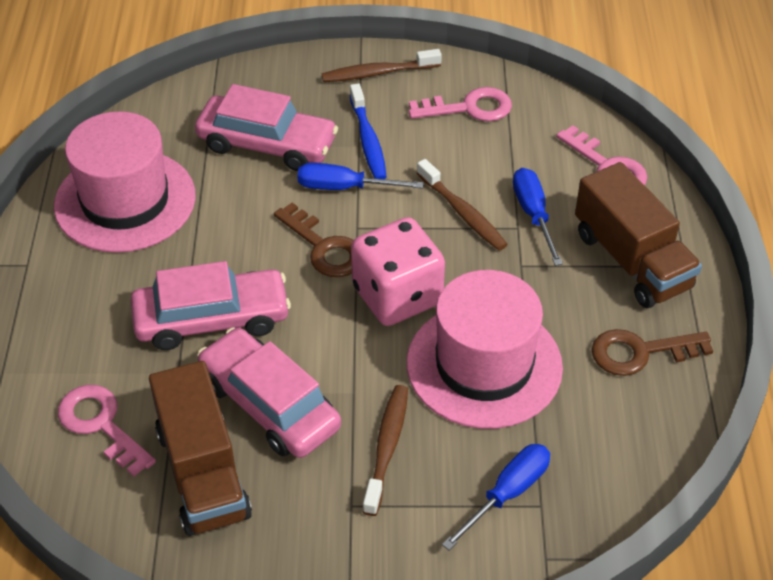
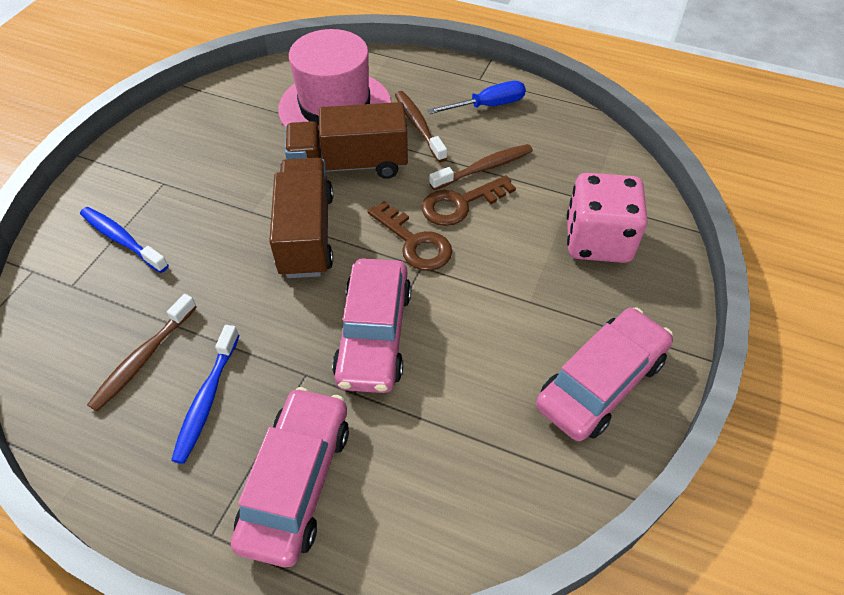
blue screwdriver: 3 -> 1
blue toothbrush: 1 -> 2
pink hat: 2 -> 1
pink key: 3 -> 0

